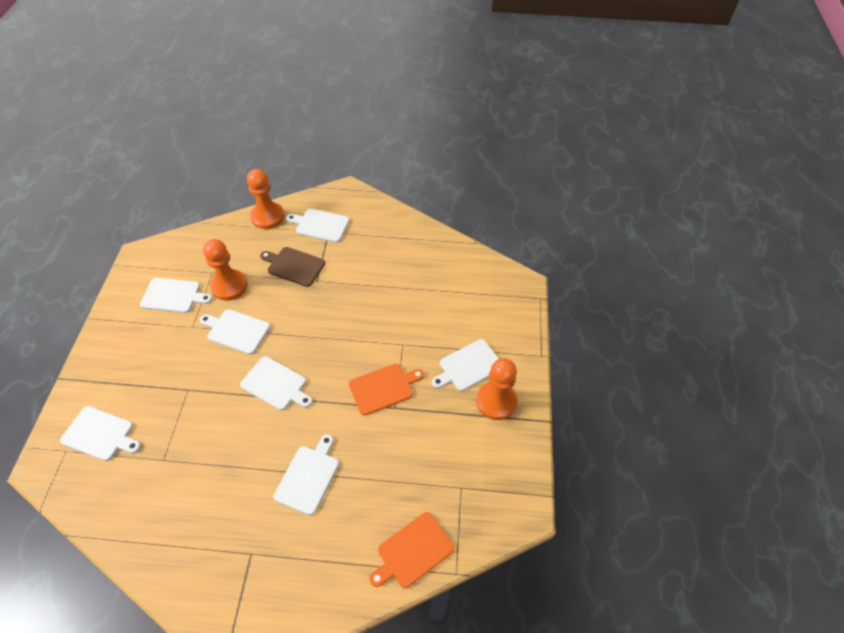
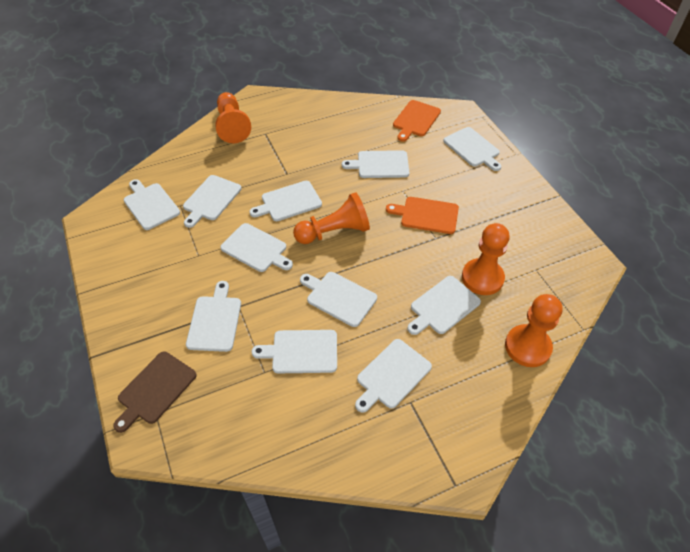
orange pawn: 3 -> 4
white cutting board: 7 -> 11

